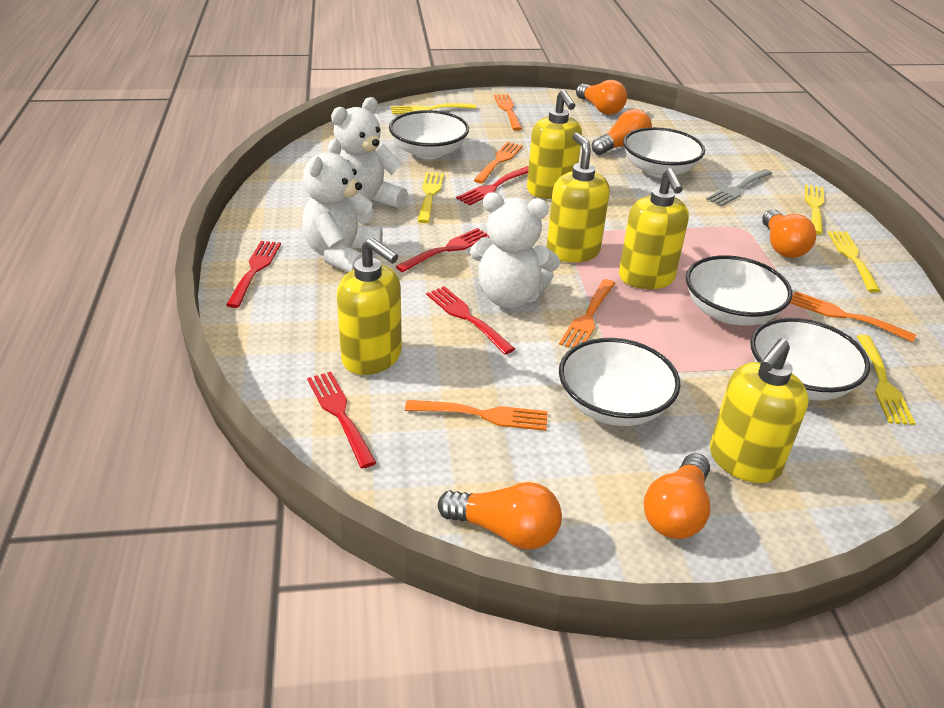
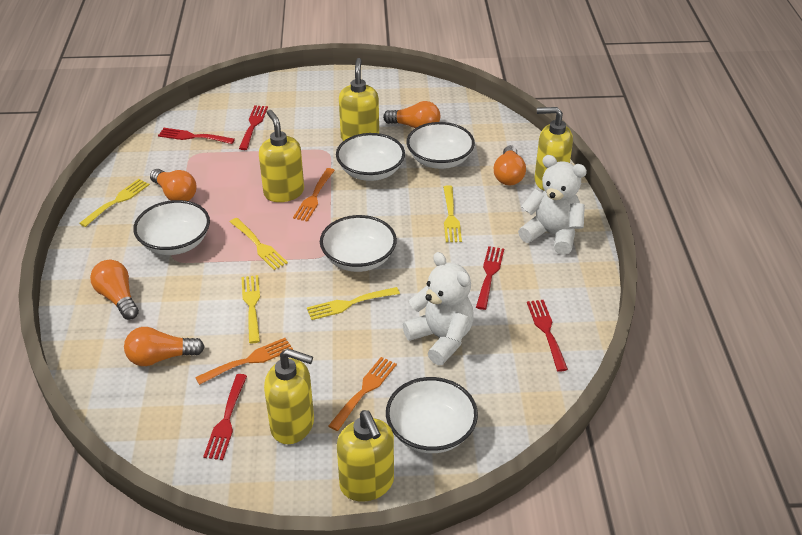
grey fork: 1 -> 0
orange fork: 5 -> 3
white teddy bear: 3 -> 2

